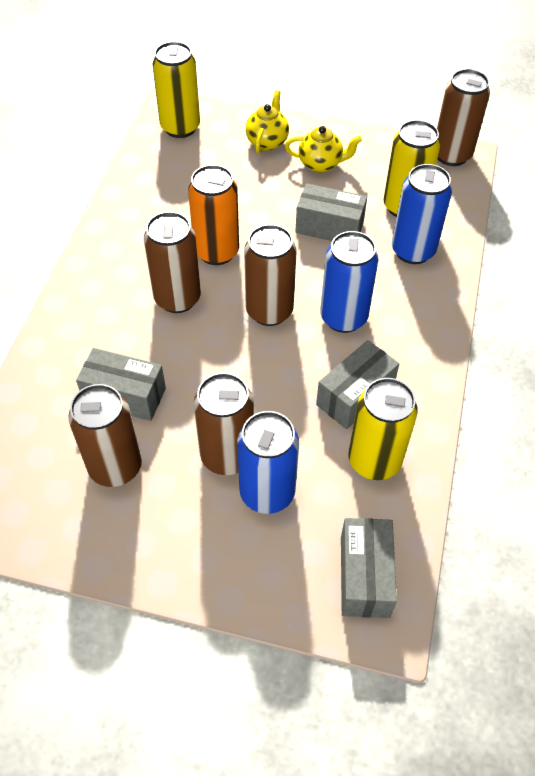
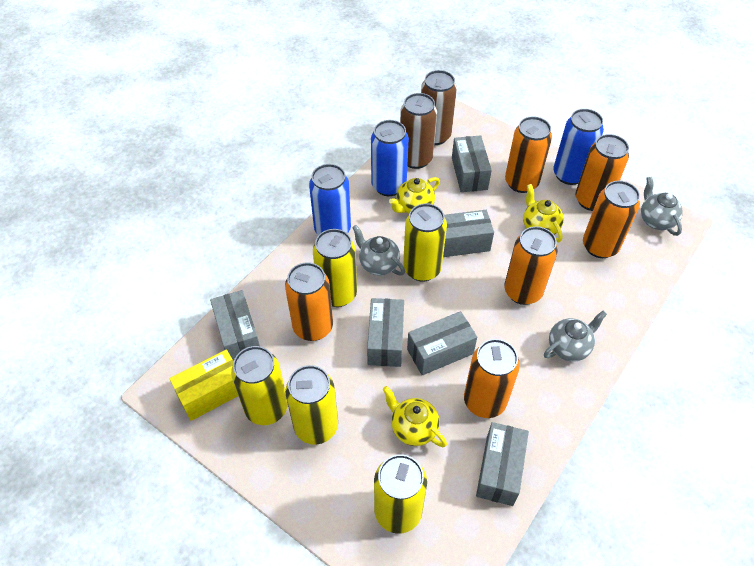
brown can: 5 -> 2
grey box: 4 -> 6
grey teapot: 0 -> 3
orange can: 1 -> 6
yellow box: 0 -> 1
yellow can: 3 -> 5
yellow teapot: 2 -> 3

